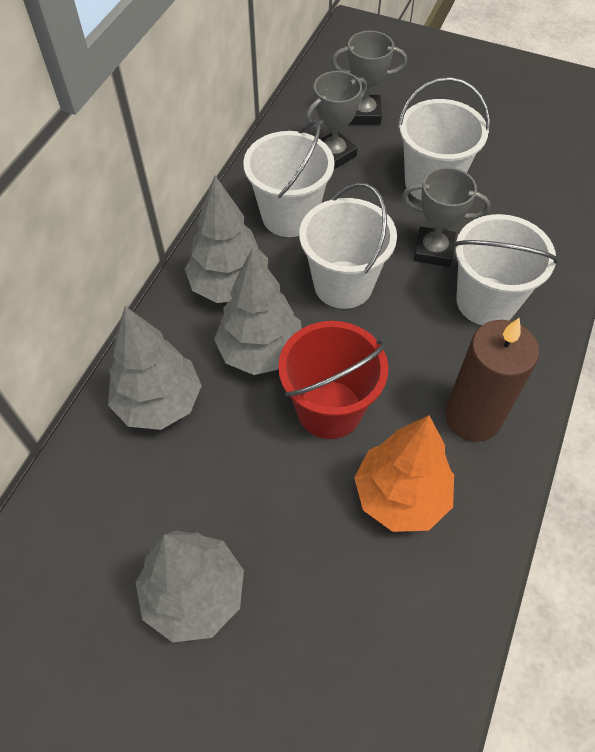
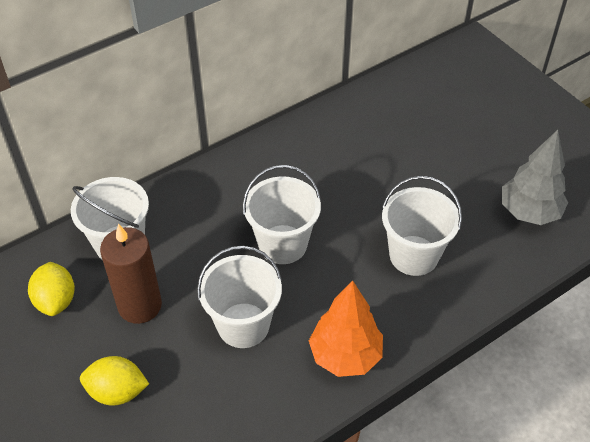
grey tree: 4 -> 1
grey trophy: 3 -> 0
red bucket: 1 -> 0
yellow lemon: 0 -> 2

